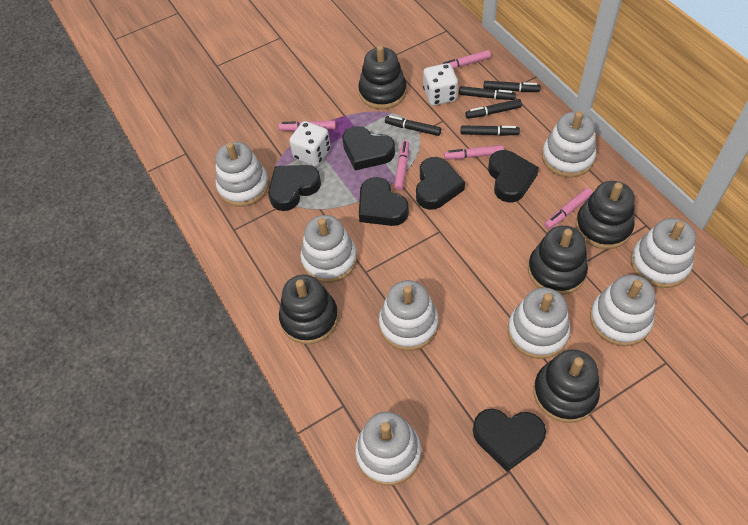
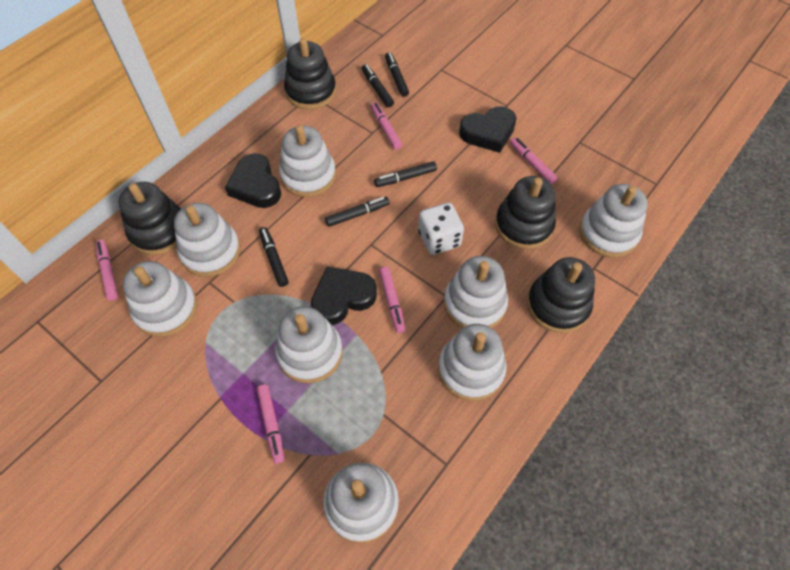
black heart: 6 -> 3
black stacking toy: 5 -> 4
white dice: 2 -> 1

